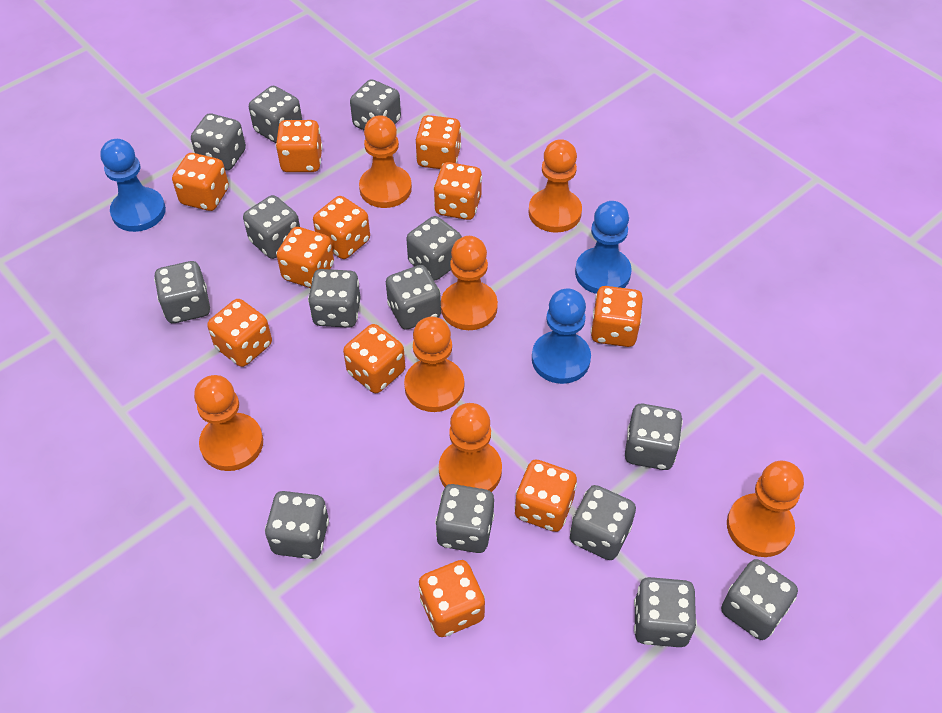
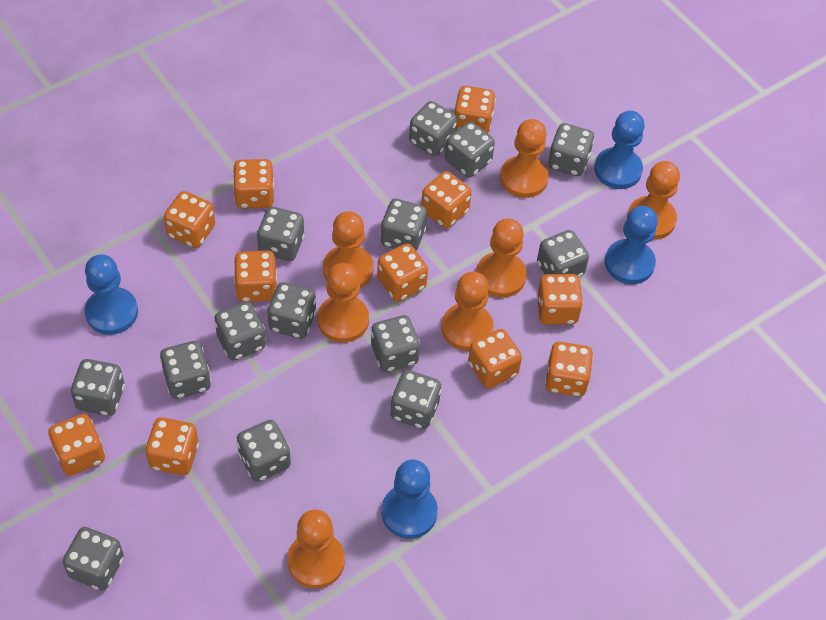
blue pawn: 3 -> 4

